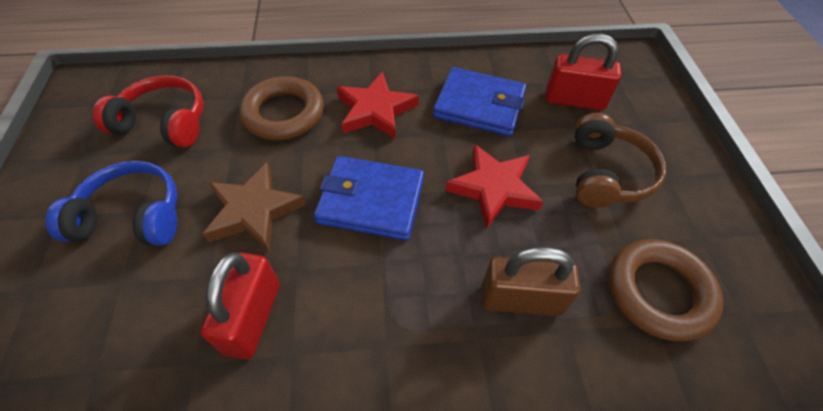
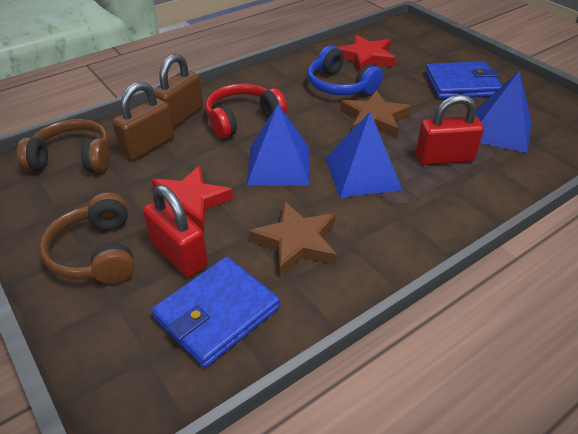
blue pyramid: 0 -> 3
brown headphones: 1 -> 2
brown padlock: 1 -> 2
brown ring: 2 -> 0
brown star: 1 -> 2

